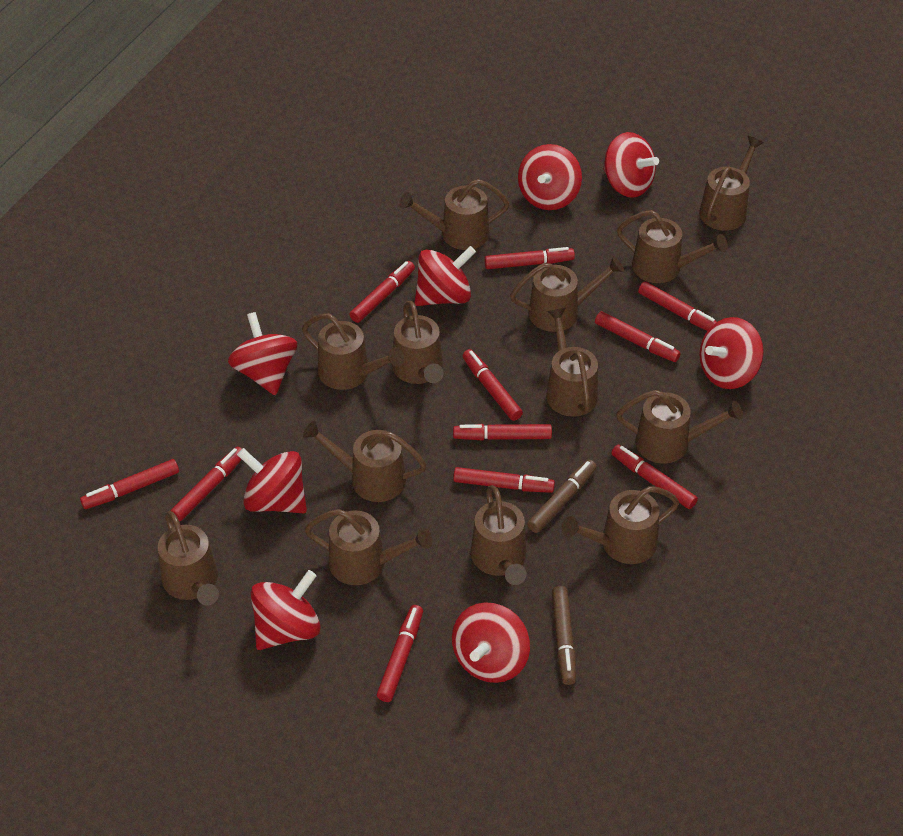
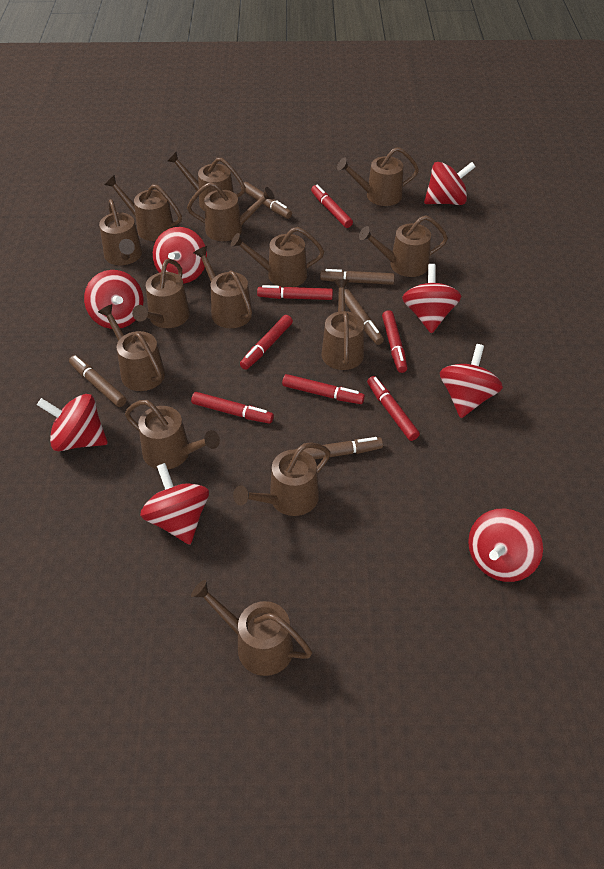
brown marker: 2 -> 5
brown watering can: 13 -> 14
red marker: 11 -> 7

